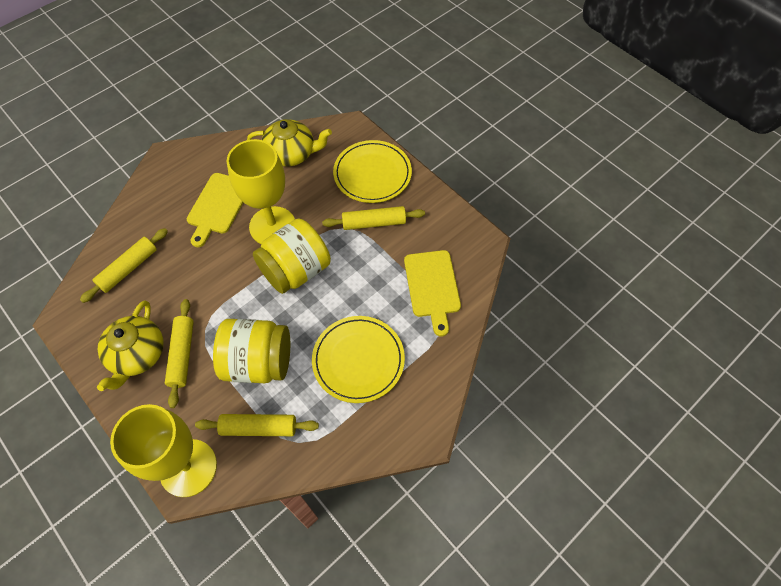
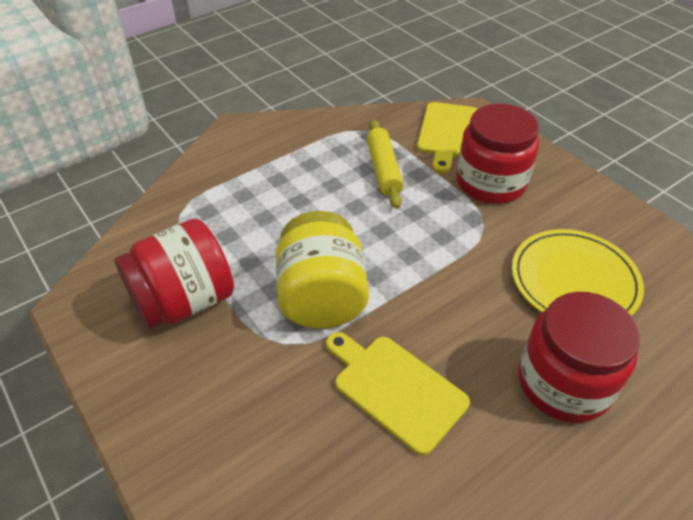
red jar: 0 -> 3
yellow goblet: 2 -> 0
yellow jar: 2 -> 1
yellow plate: 2 -> 1
yellow rolling pin: 4 -> 1
yellow teapot: 2 -> 0

